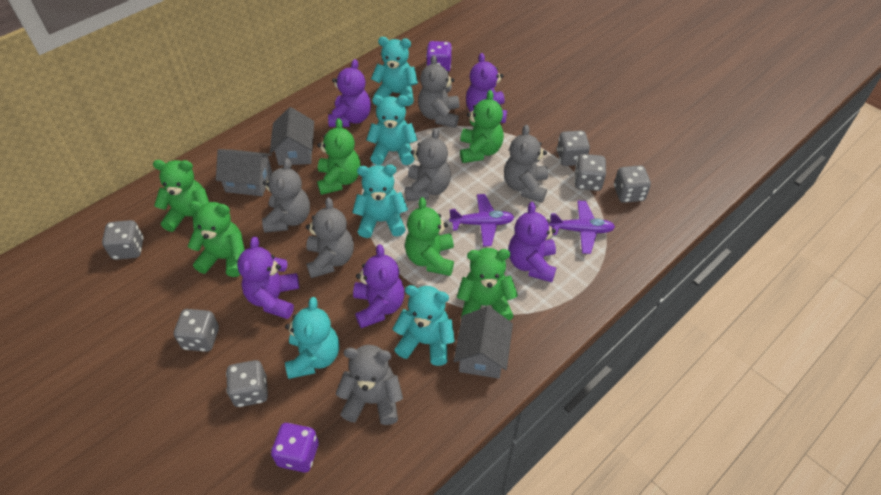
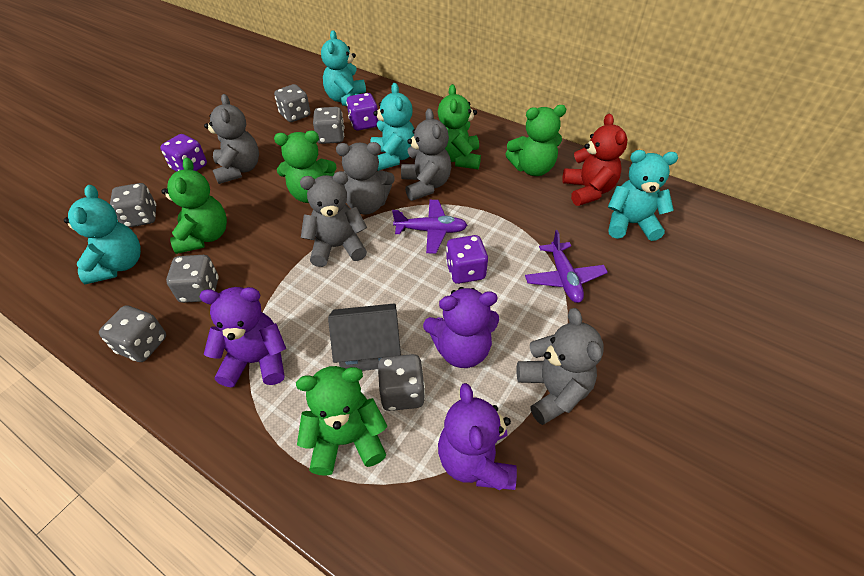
green teddy bear: 6 -> 5
grey house: 3 -> 1
grey teddy bear: 6 -> 5
purple dice: 2 -> 3
purple teddy bear: 5 -> 3
red teddy bear: 0 -> 1
turquoise teddy bear: 5 -> 4

